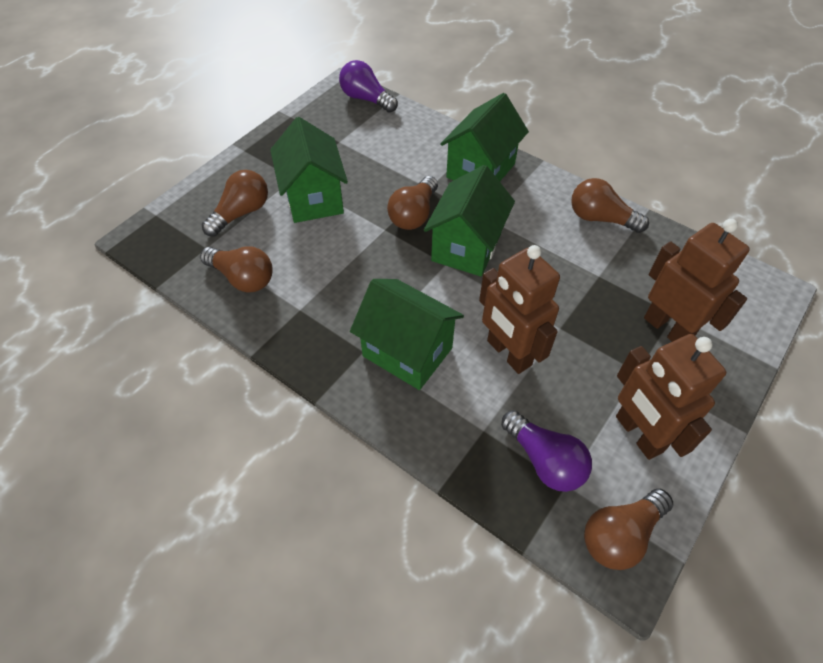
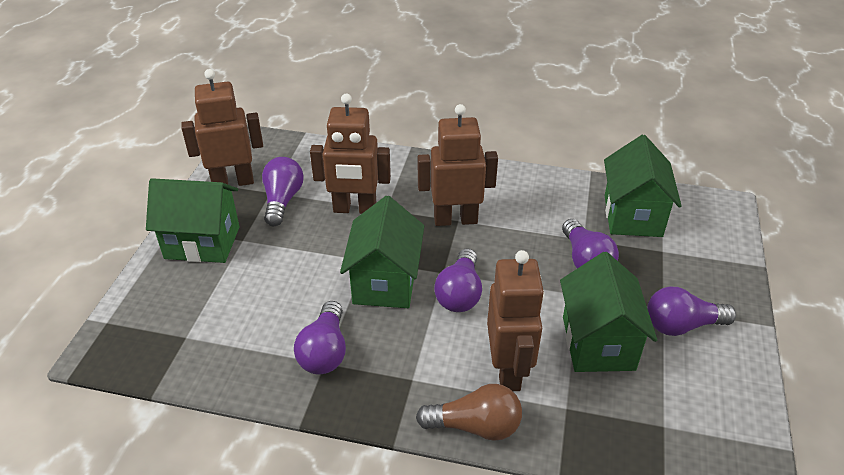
brown light bulb: 5 -> 1
brown robot: 3 -> 4
purple light bulb: 2 -> 5

